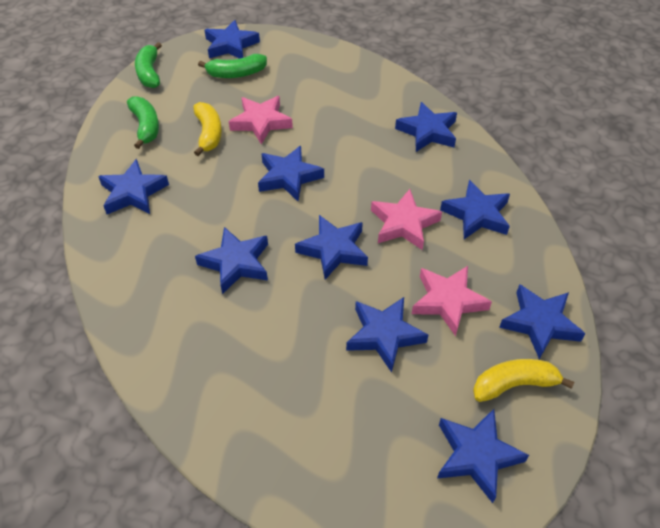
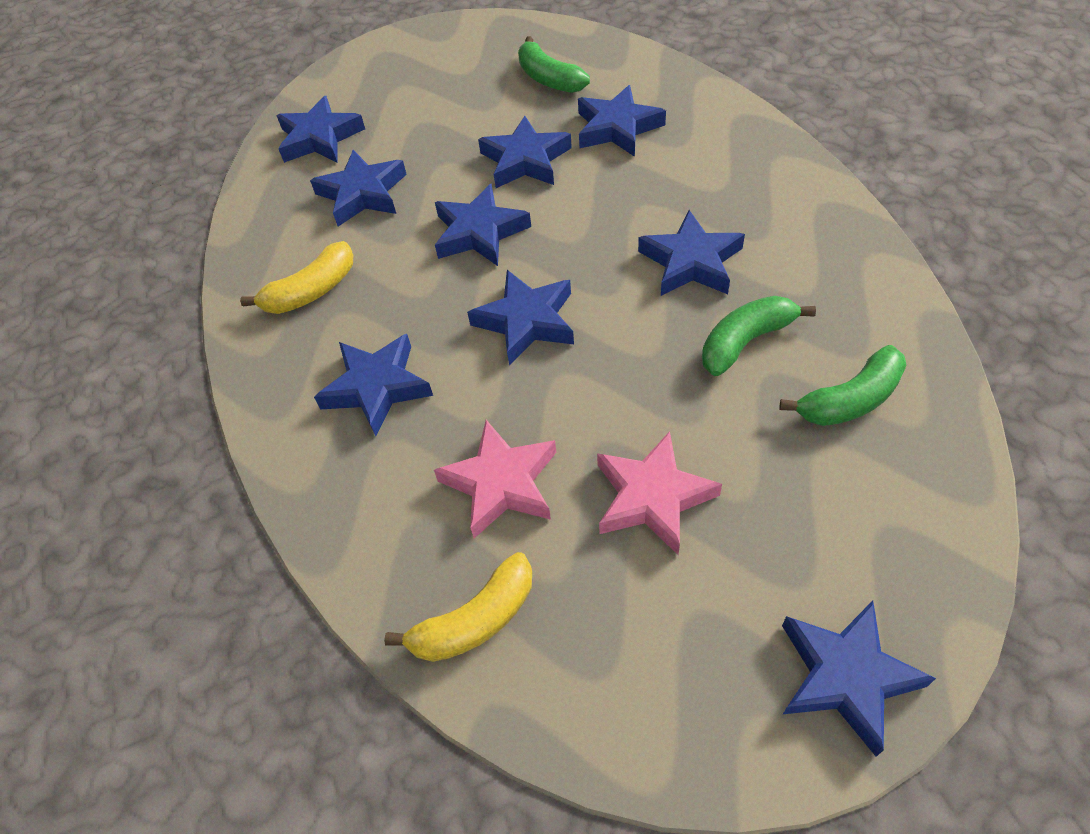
blue star: 10 -> 9
pink star: 3 -> 2

